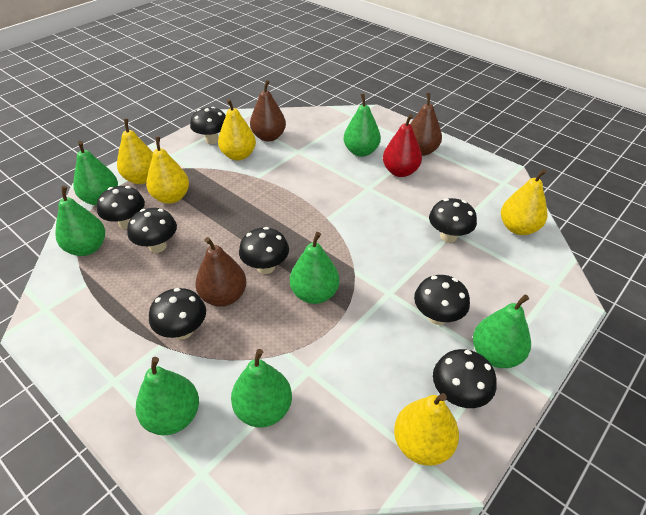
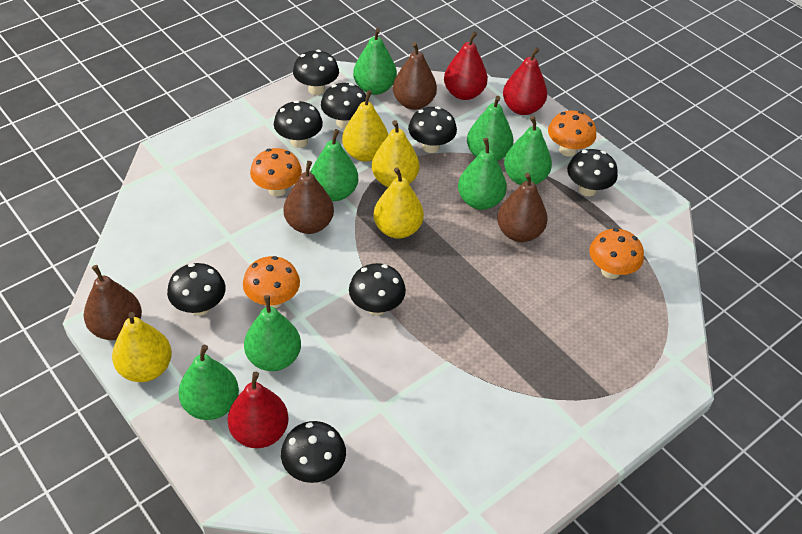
brown pear: 3 -> 4
orange mushroom: 0 -> 4
red pear: 1 -> 3
yellow pear: 5 -> 4

